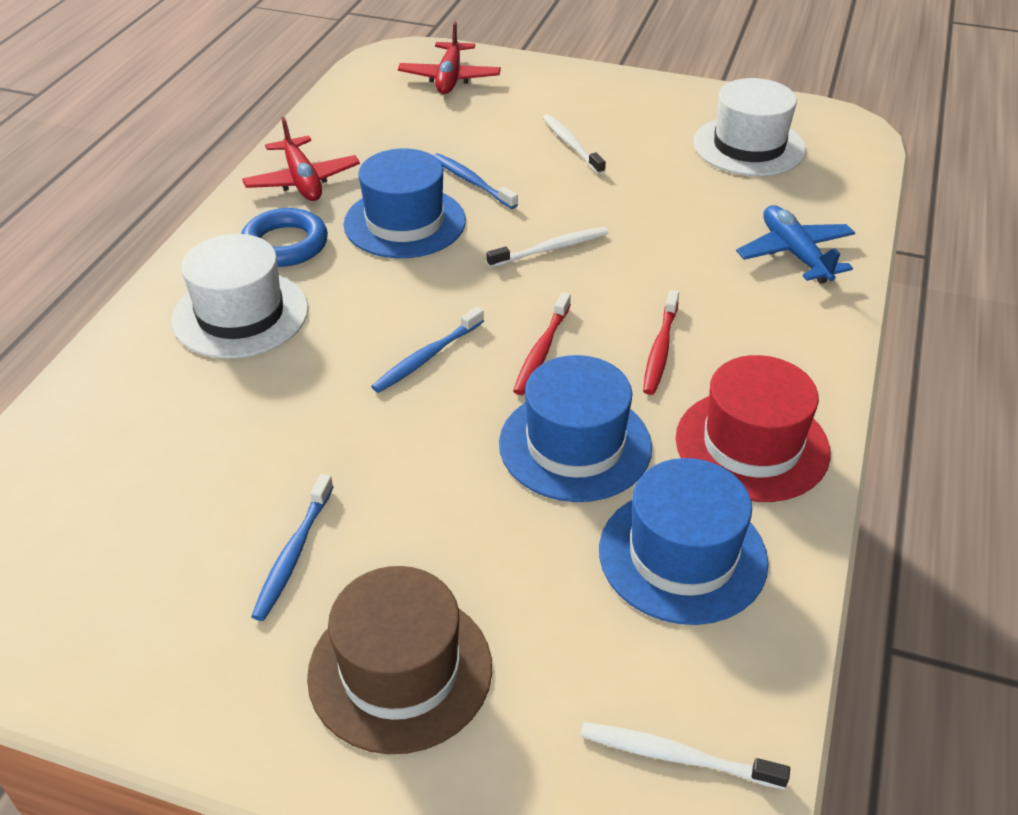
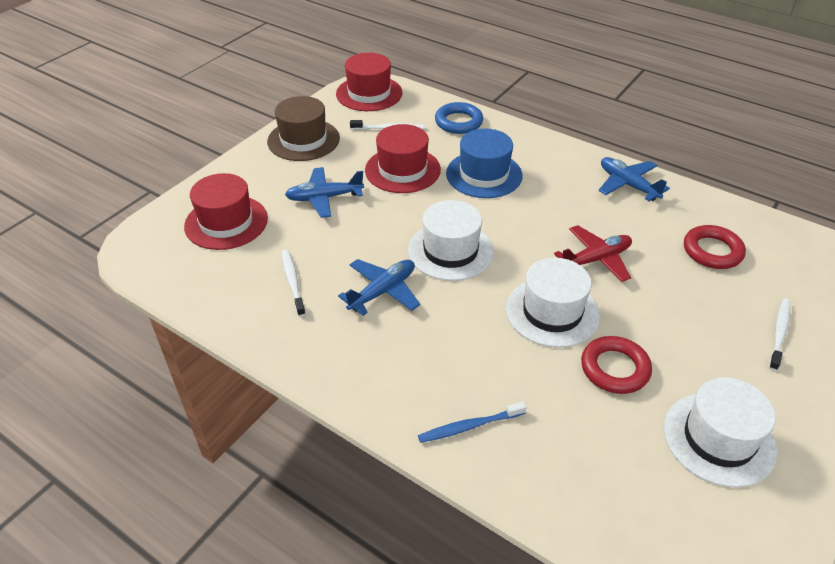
blue hat: 3 -> 1
blue plane: 1 -> 3
blue toothbrush: 3 -> 1
red hat: 1 -> 3
red plane: 2 -> 1
red ring: 0 -> 2
red toothbrush: 2 -> 0
white hat: 2 -> 3

